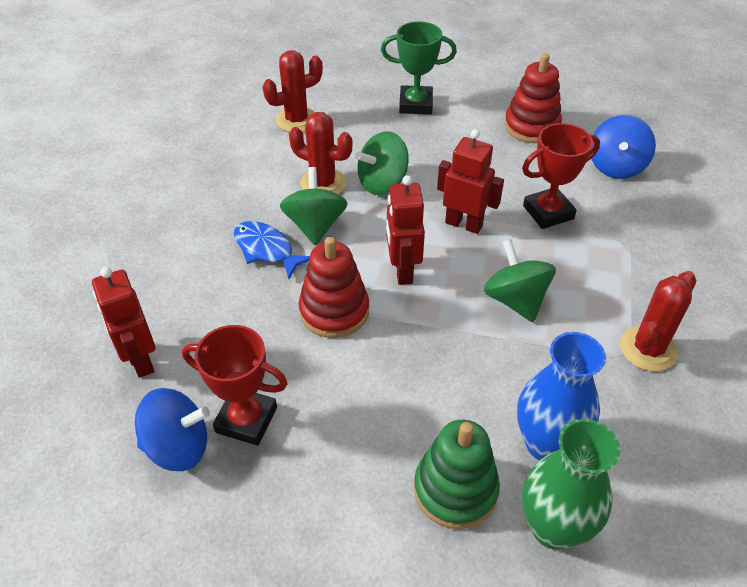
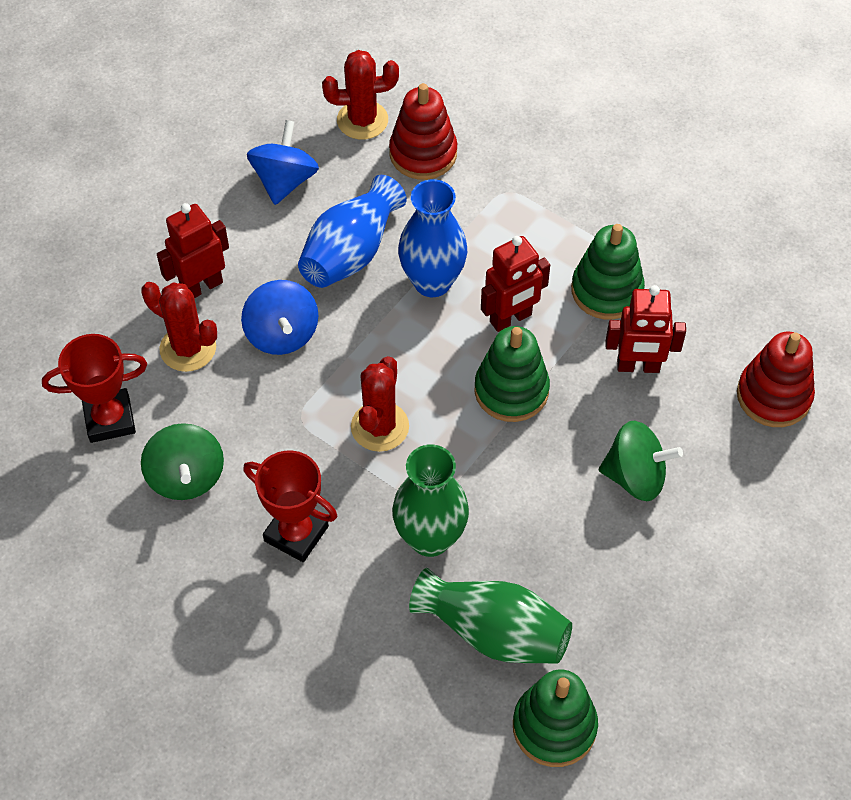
blue fish: 1 -> 0
blue vase: 1 -> 2
green spinning top: 3 -> 2
green stacking toy: 1 -> 3
green trophy: 1 -> 0
green vase: 1 -> 2

